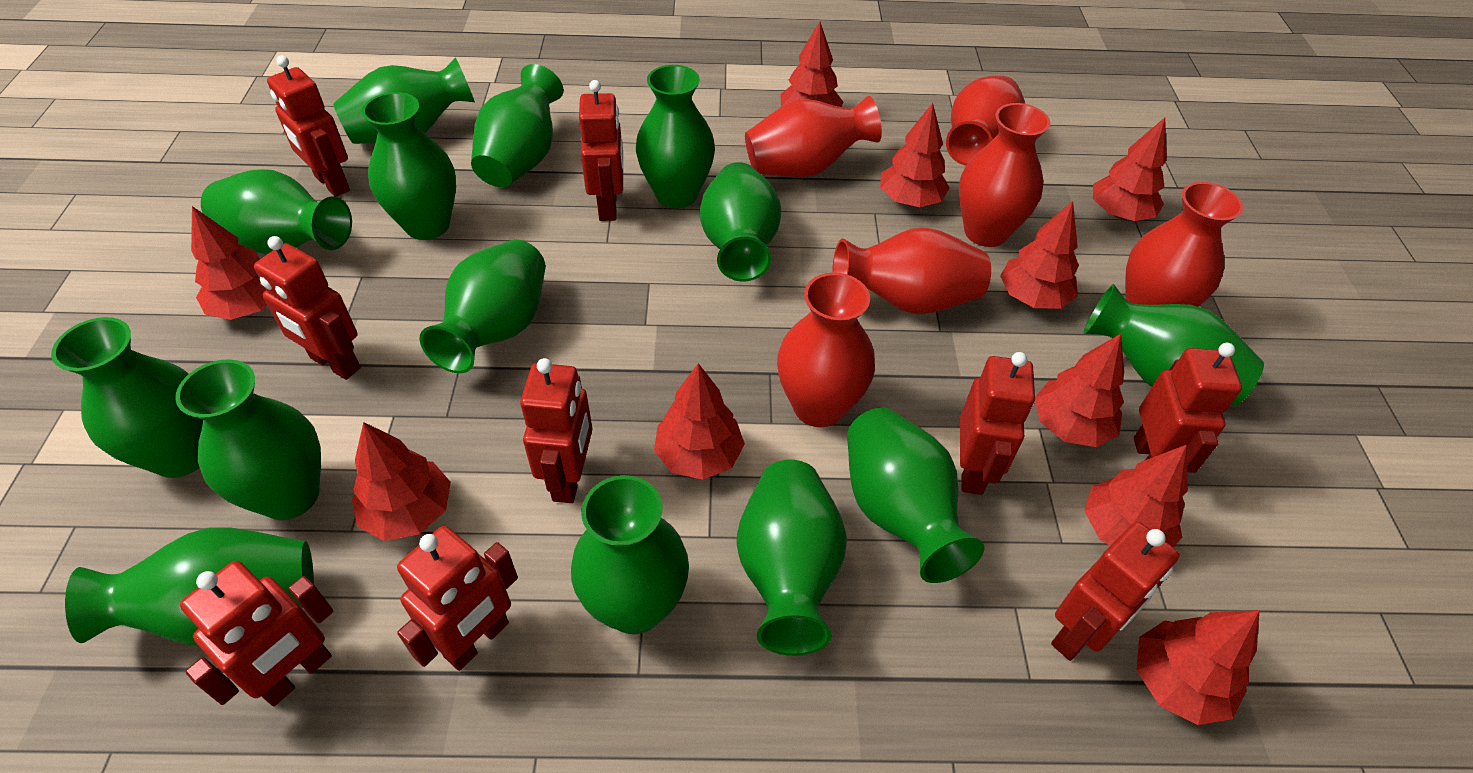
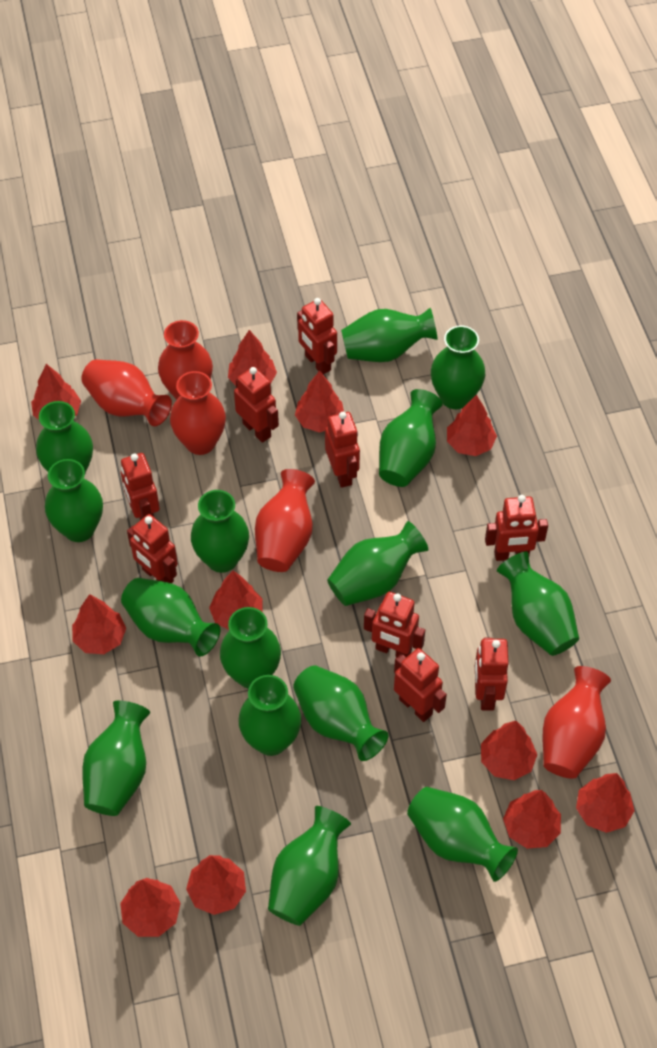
green vase: 14 -> 15
red tree: 10 -> 11
red vase: 6 -> 5

